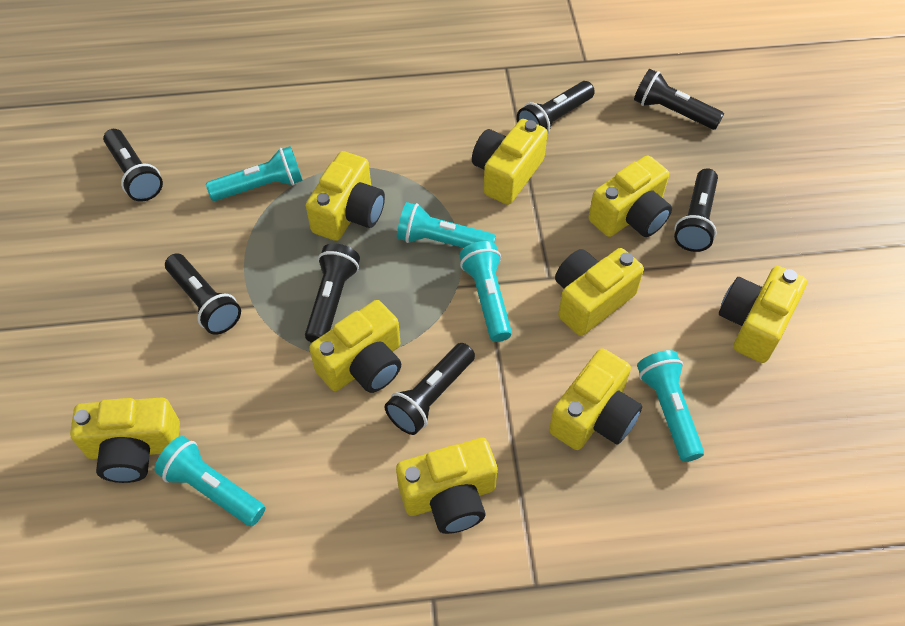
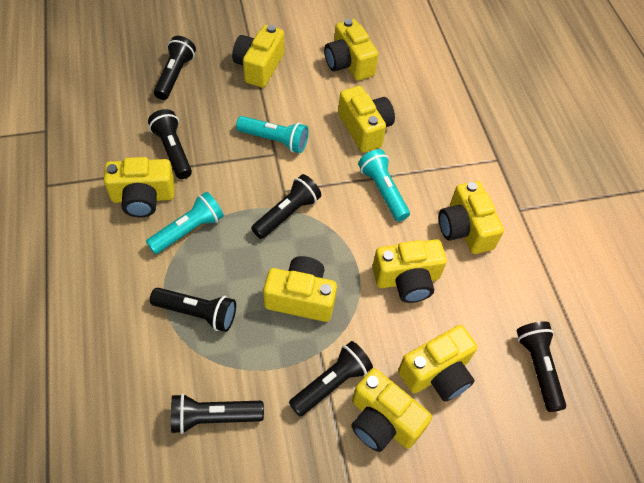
turquoise flashlight: 5 -> 3

